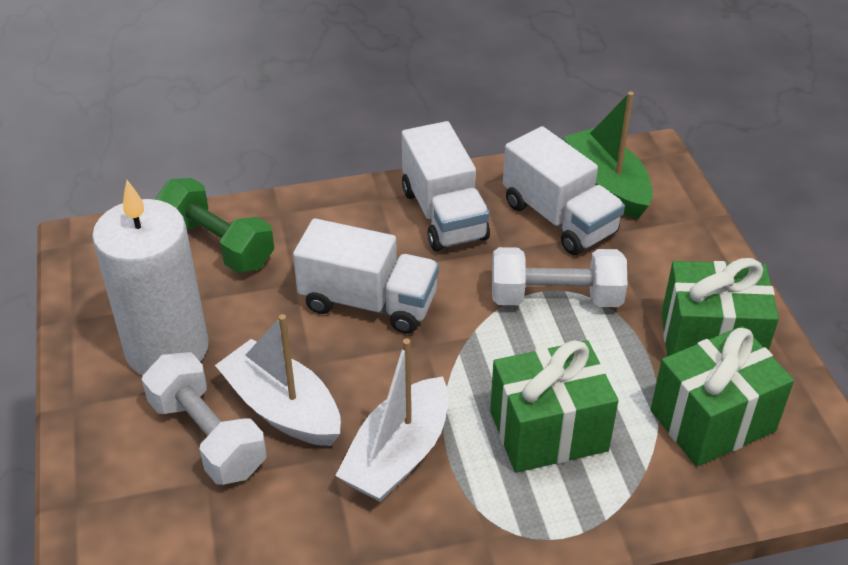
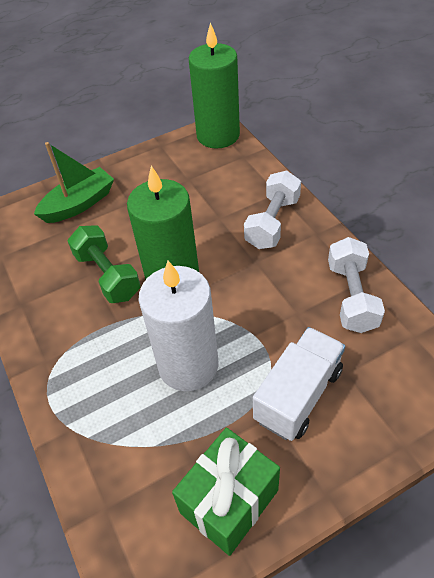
green candle: 0 -> 2
green gift: 3 -> 1
white boat: 2 -> 0
white truck: 3 -> 1

